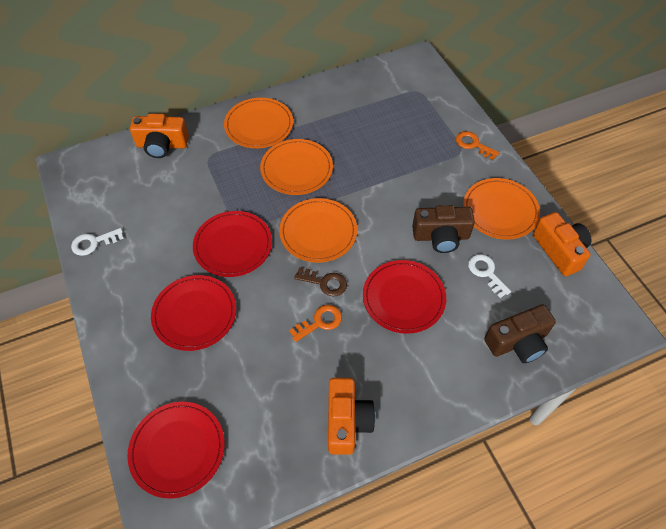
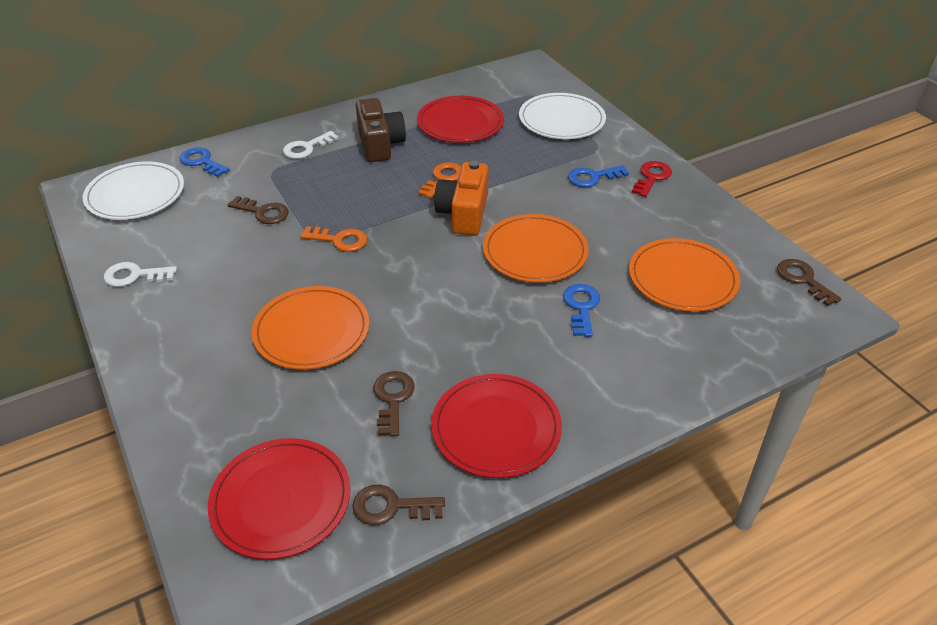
blue key: 0 -> 3
brown camera: 2 -> 1
brown key: 1 -> 4
orange camera: 3 -> 1
orange plate: 4 -> 3
red key: 0 -> 1
red plate: 4 -> 3
white plate: 0 -> 2

